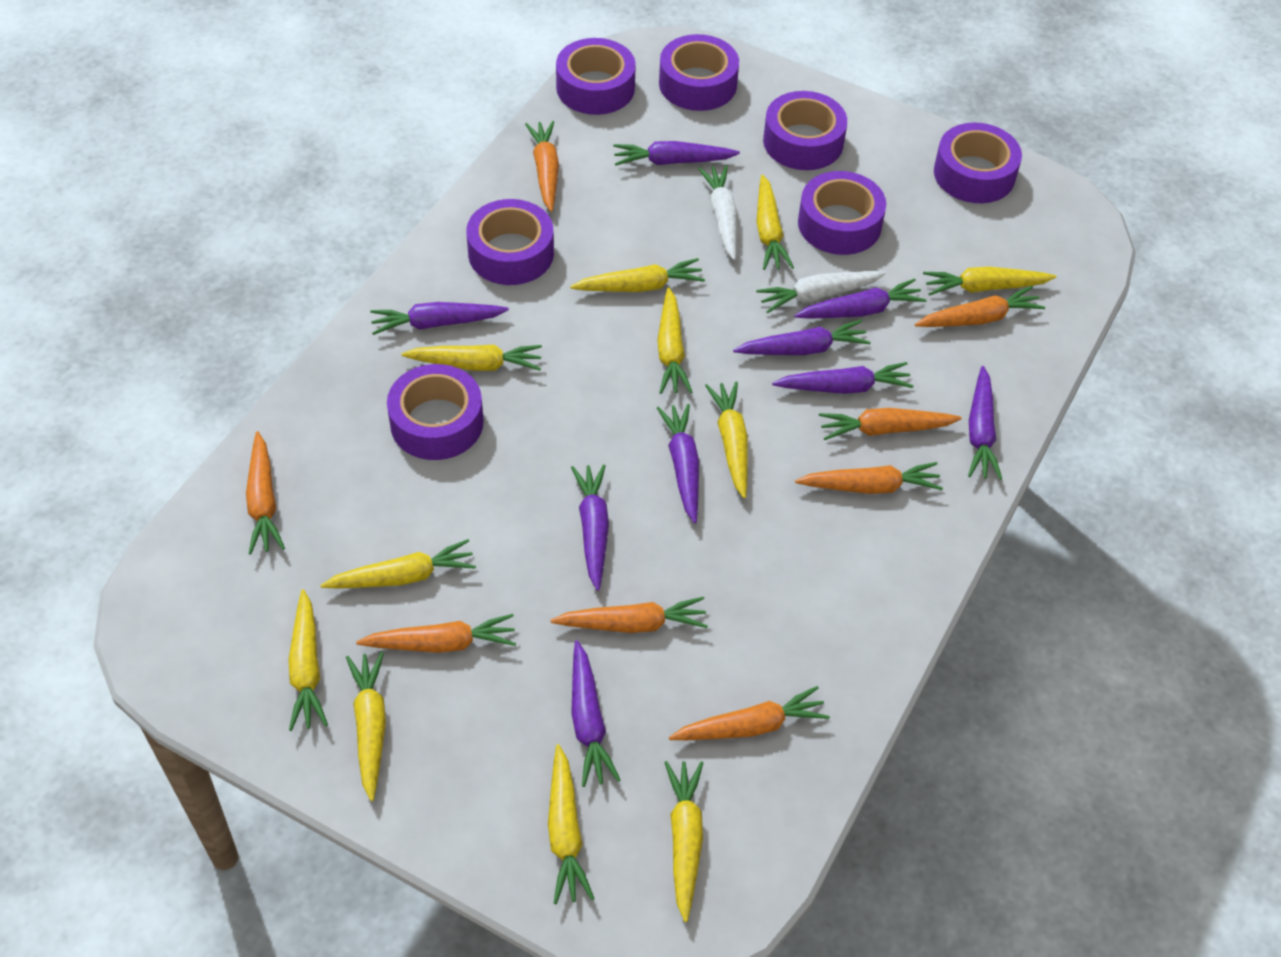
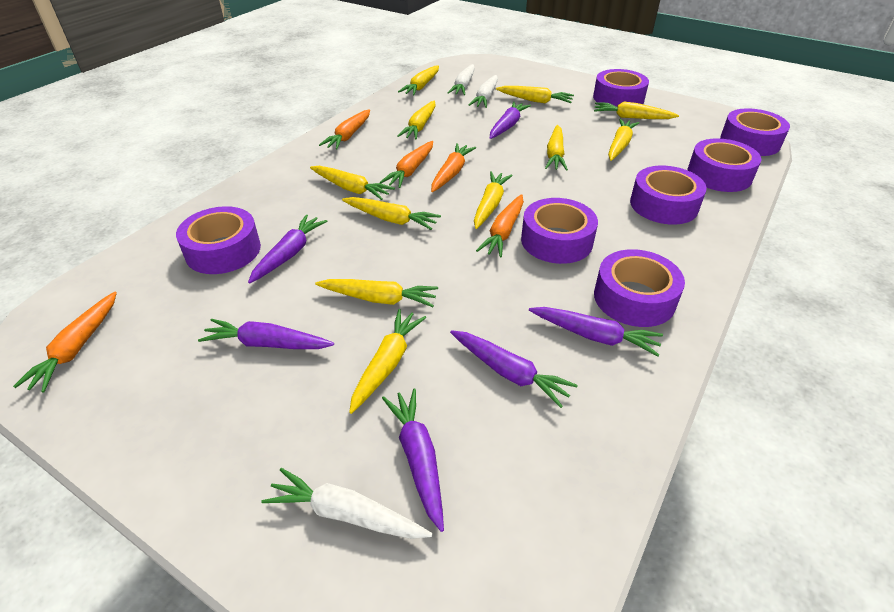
orange carrot: 8 -> 5
purple carrot: 9 -> 6
white carrot: 2 -> 3

